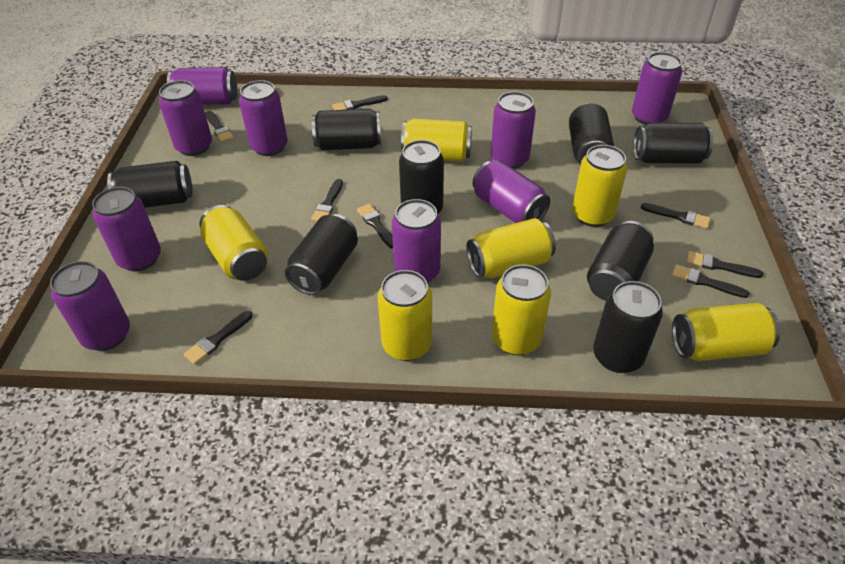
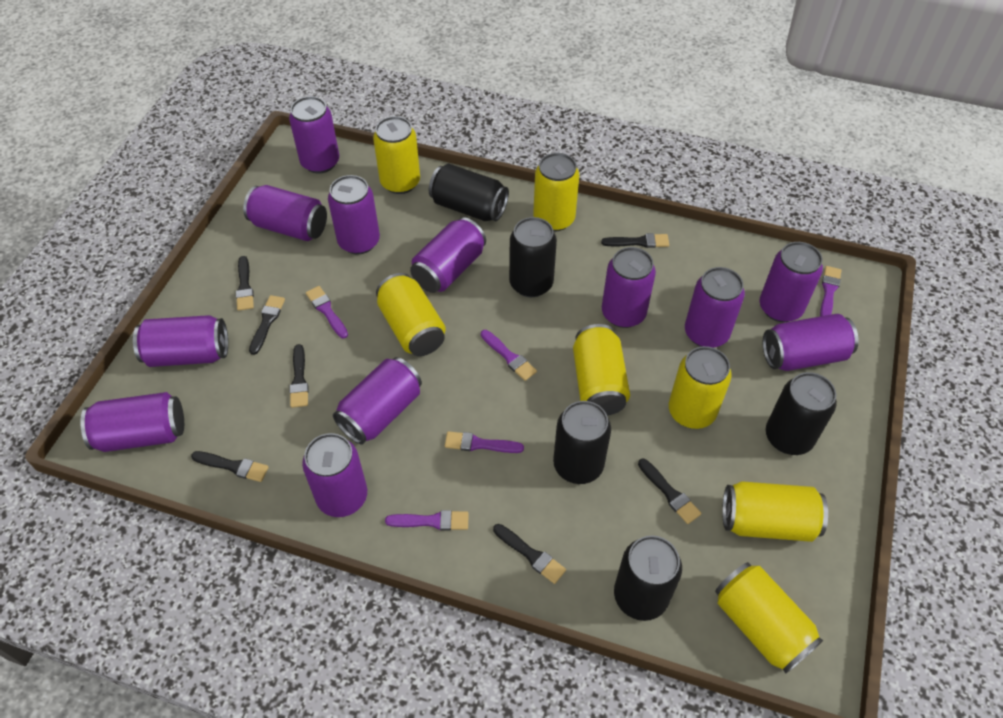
black brush: 8 -> 7
black can: 8 -> 5
purple brush: 0 -> 5
purple can: 9 -> 12

